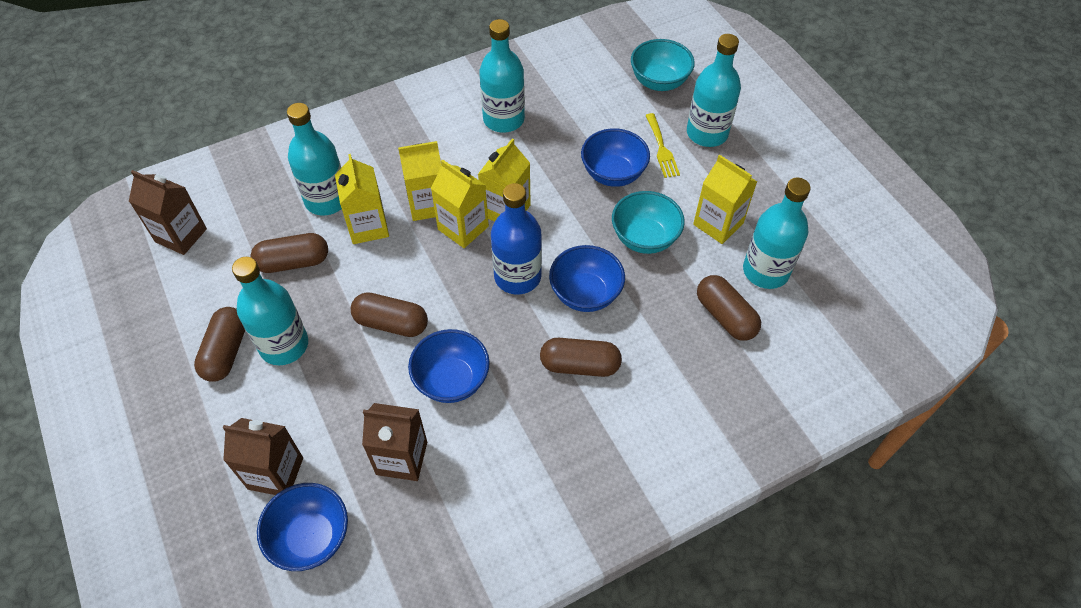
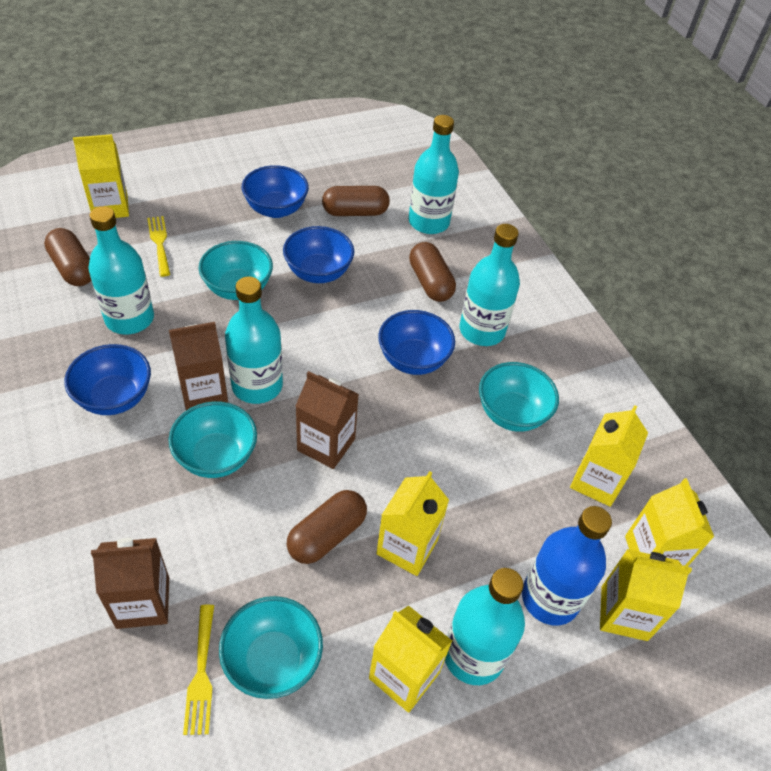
brown capsule: 5 -> 4
turquoise bowl: 2 -> 4
yellow carton: 5 -> 6
yellow fork: 1 -> 2

